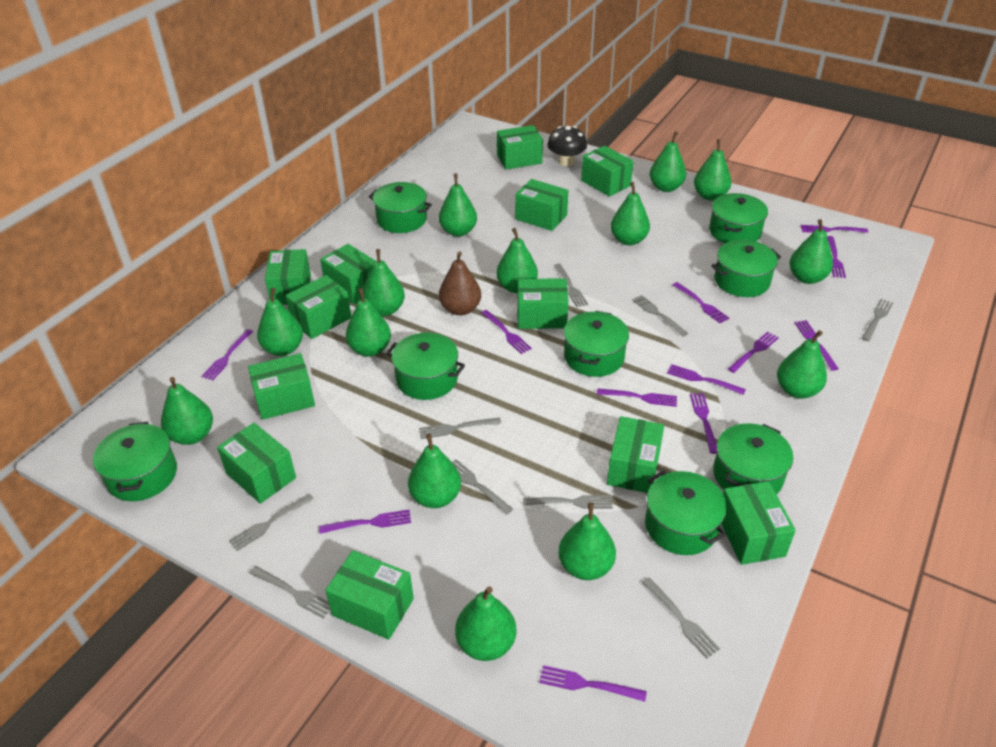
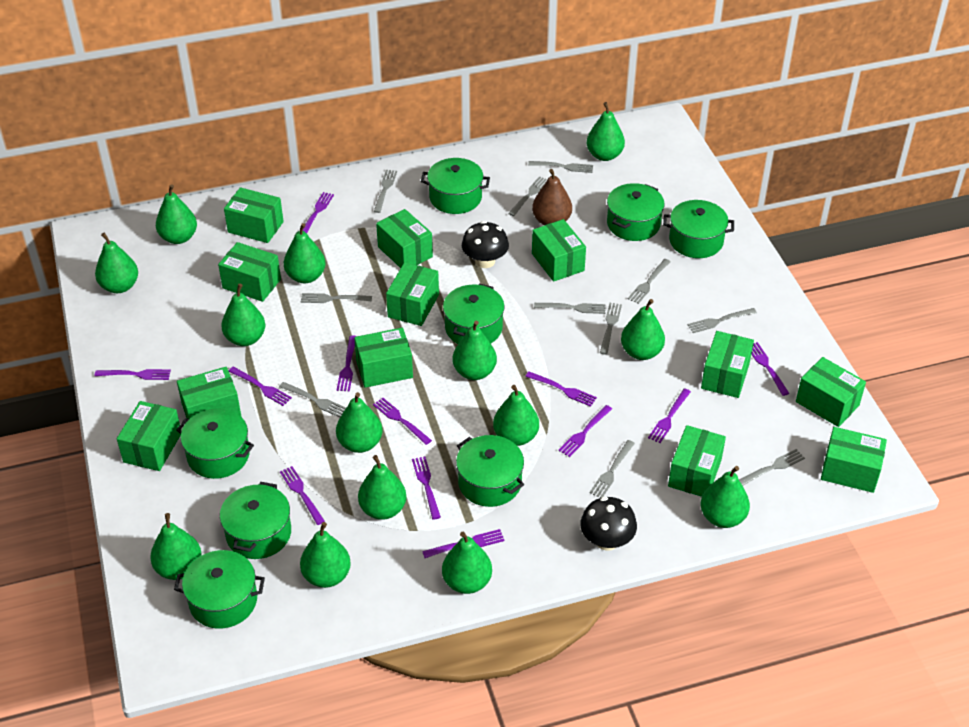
black mushroom: 1 -> 2
grey fork: 9 -> 11

